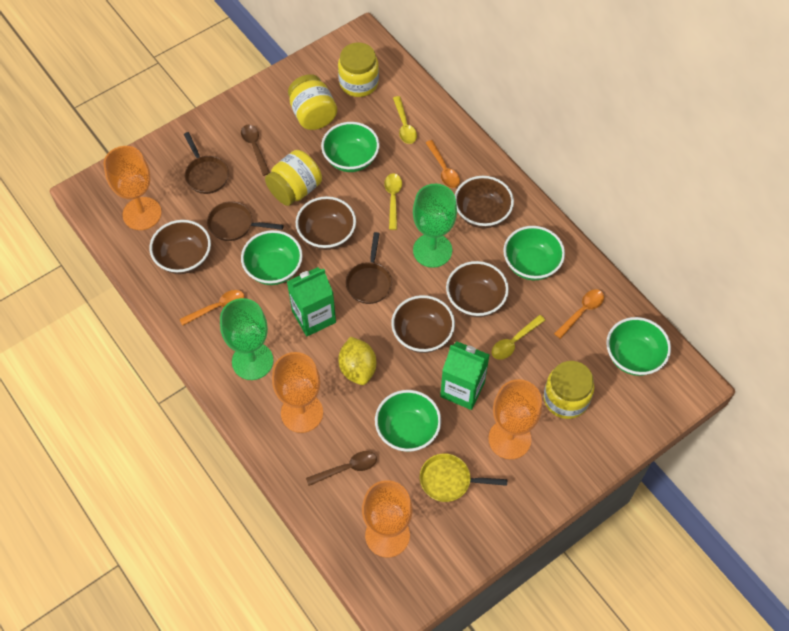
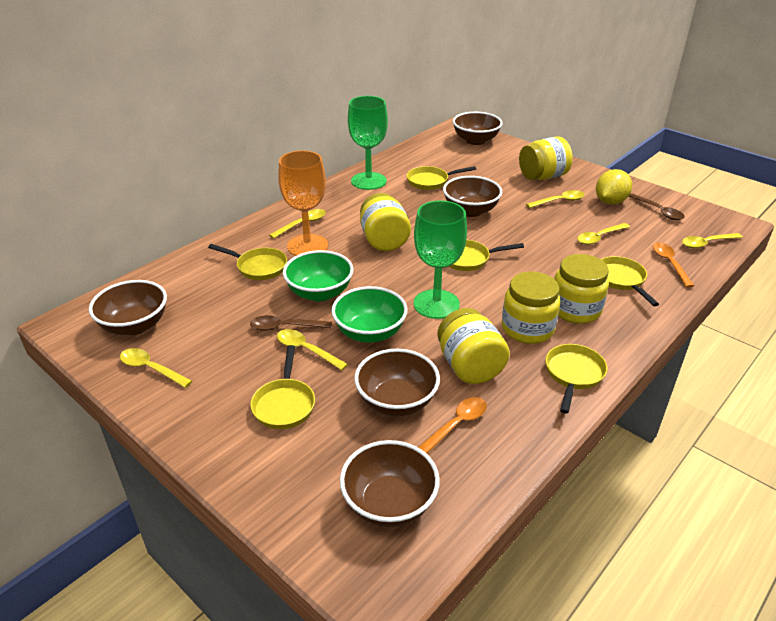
brown pan: 3 -> 0
green bowl: 5 -> 2
green carton: 2 -> 0
orange goblet: 4 -> 1
orange spoon: 3 -> 2
yellow jar: 4 -> 5
yellow pan: 1 -> 6
yellow spoon: 3 -> 6

